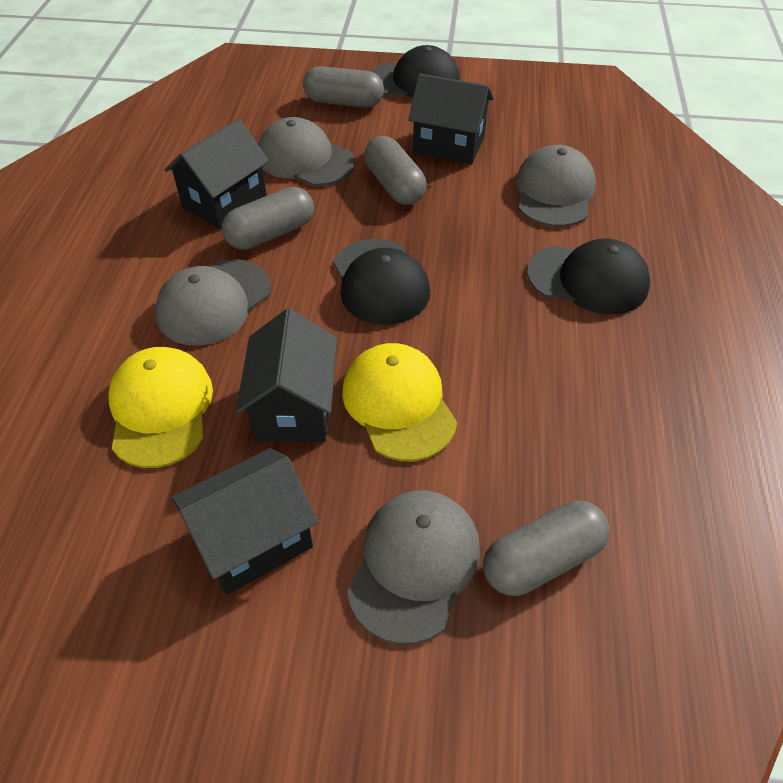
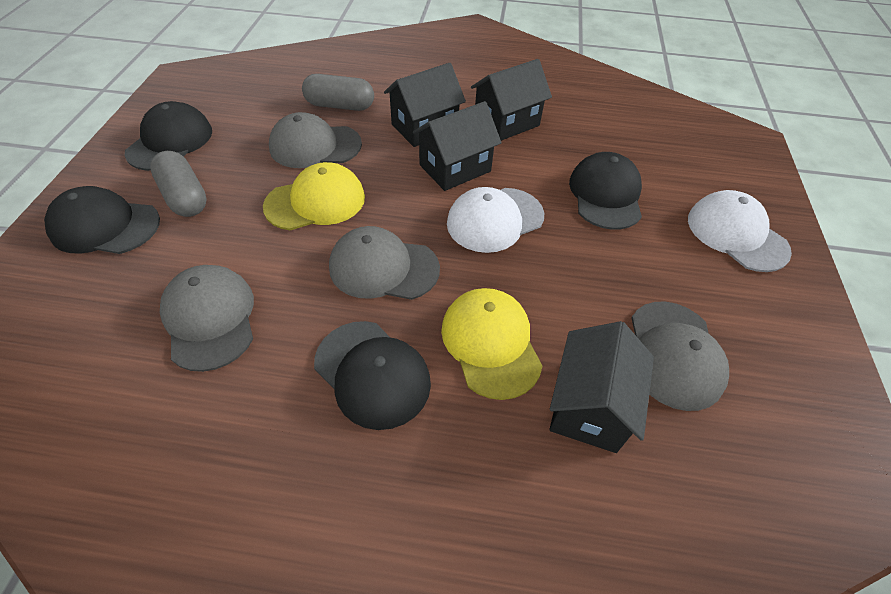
black cap: 3 -> 4
grey capsule: 4 -> 2
white cap: 0 -> 2

